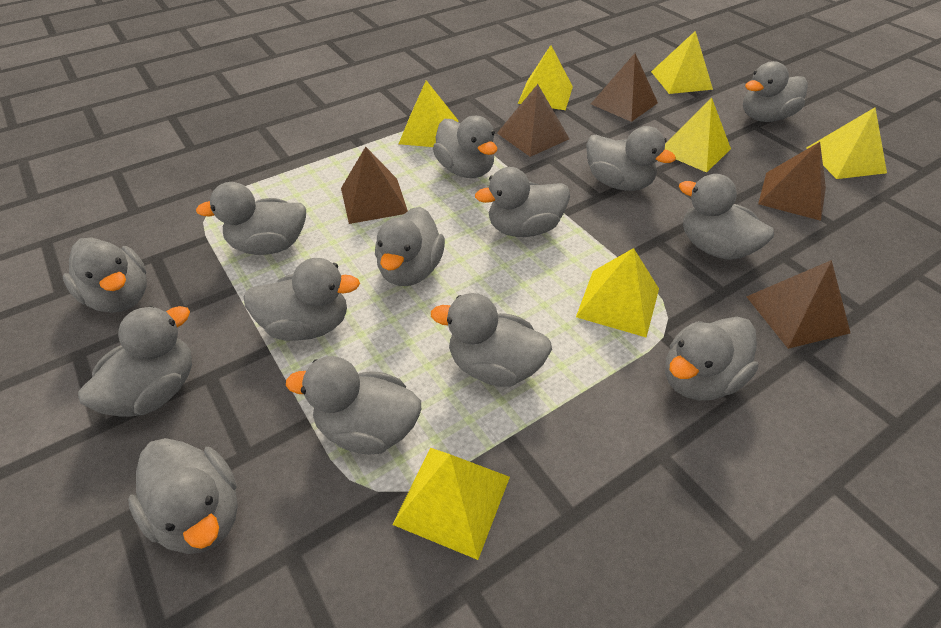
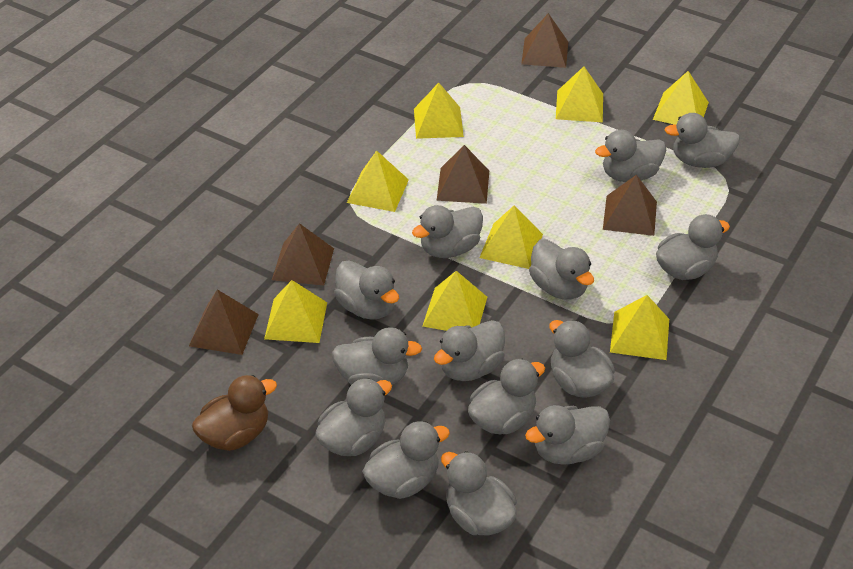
brown duck: 0 -> 1
yellow pyramid: 7 -> 8

